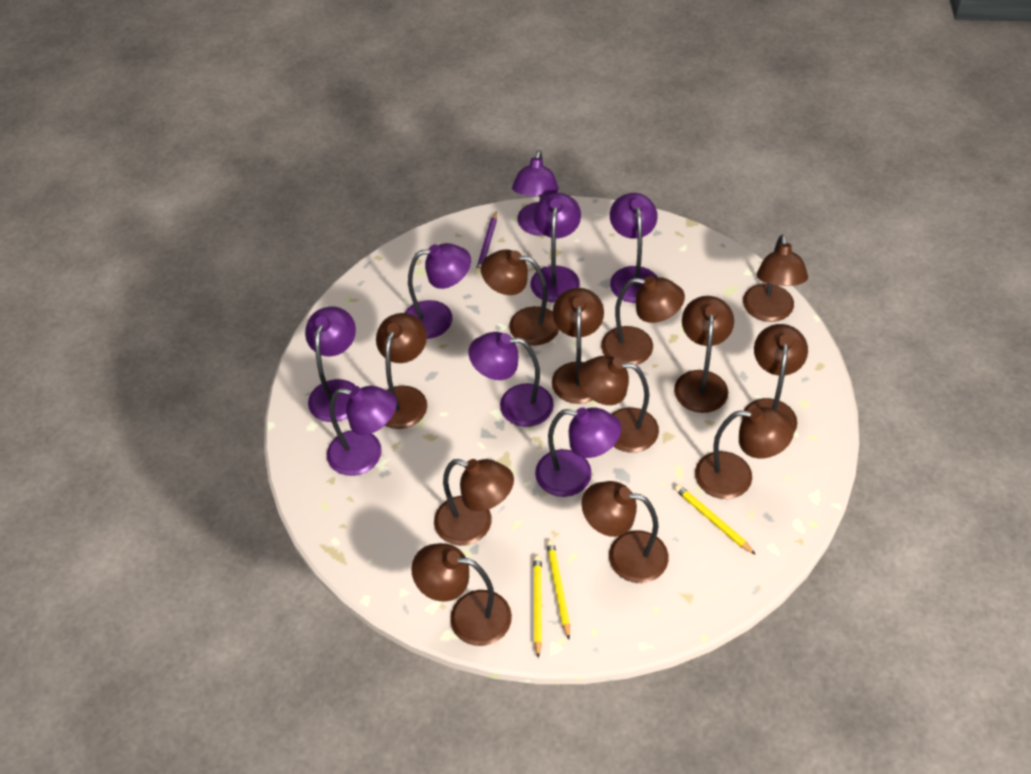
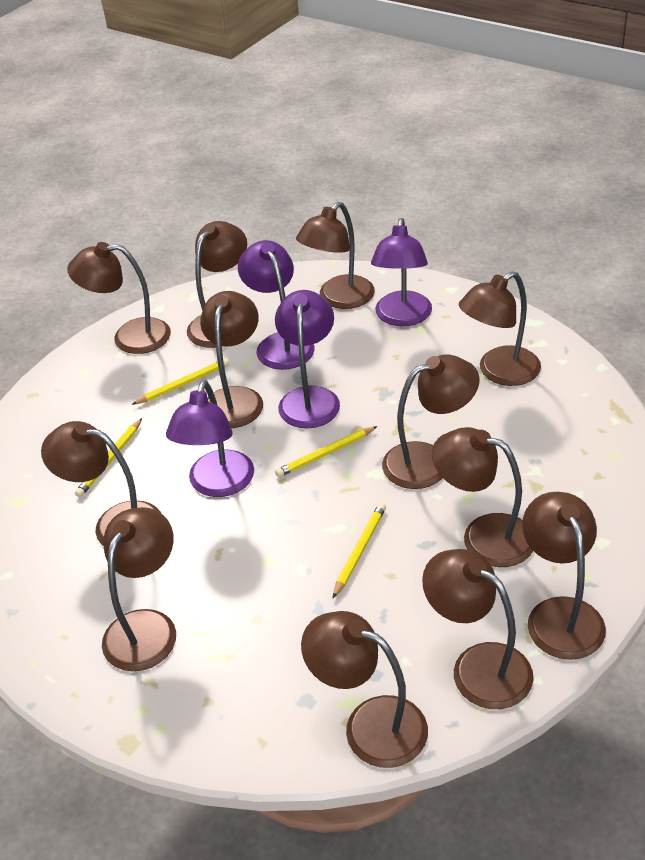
purple lamp: 8 -> 4
purple pencil: 1 -> 0
yellow pencil: 3 -> 4

